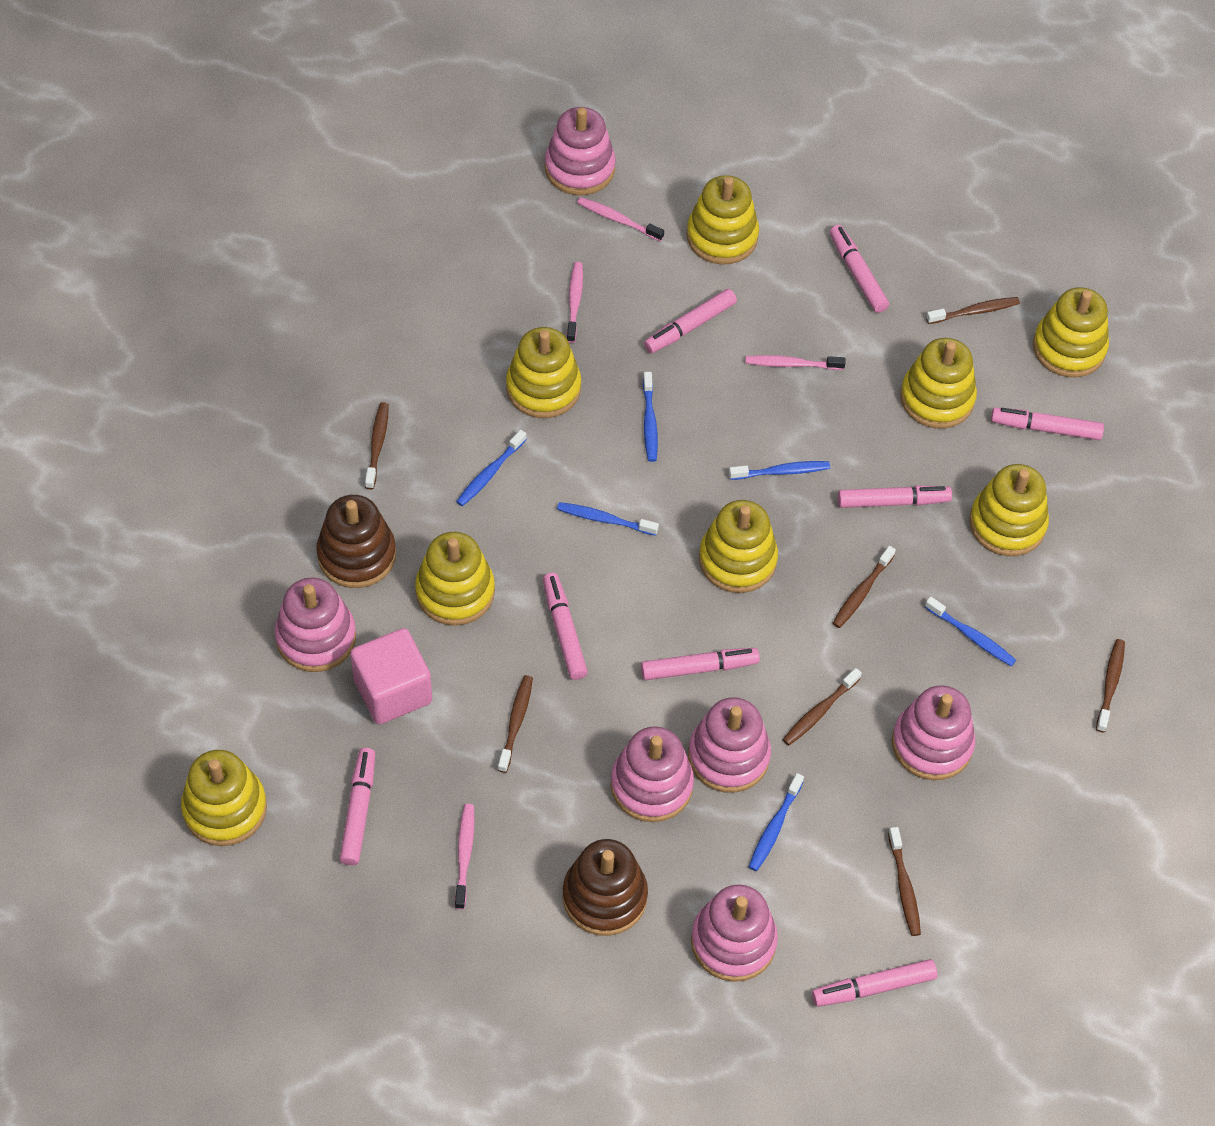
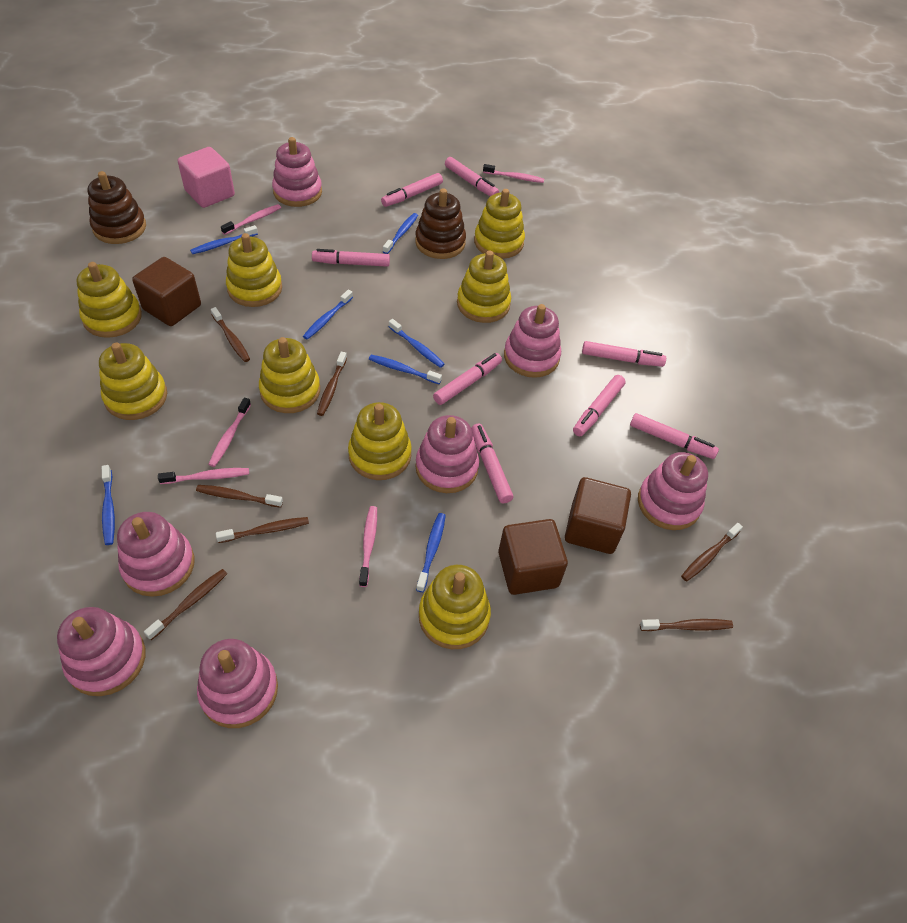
blue toothbrush: 6 -> 7
brown cube: 0 -> 3
pink stacking toy: 6 -> 7
pink toothbrush: 4 -> 5

